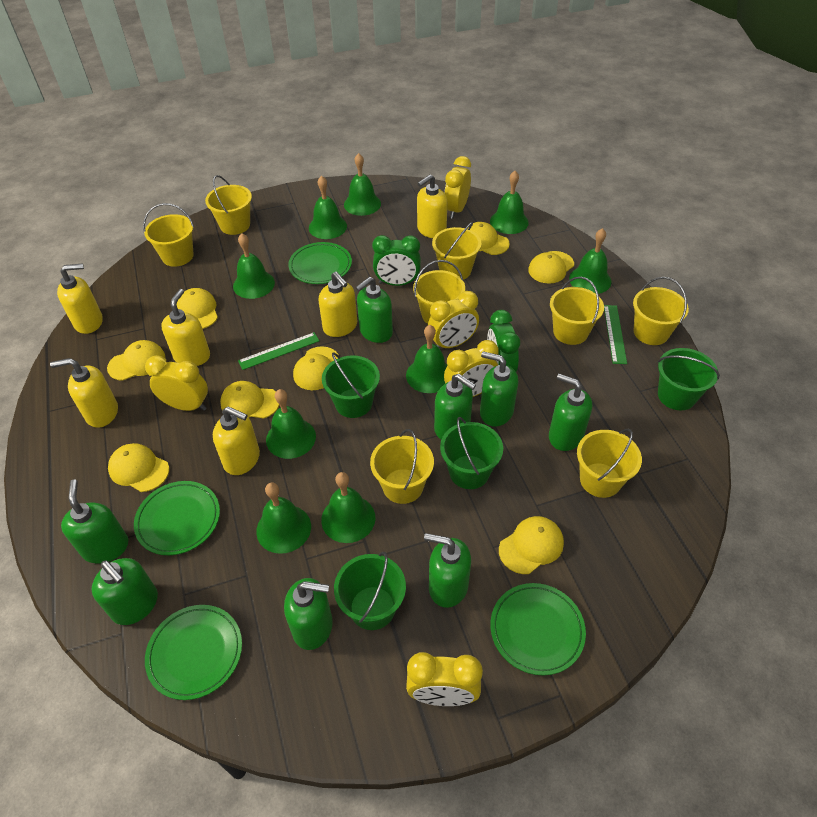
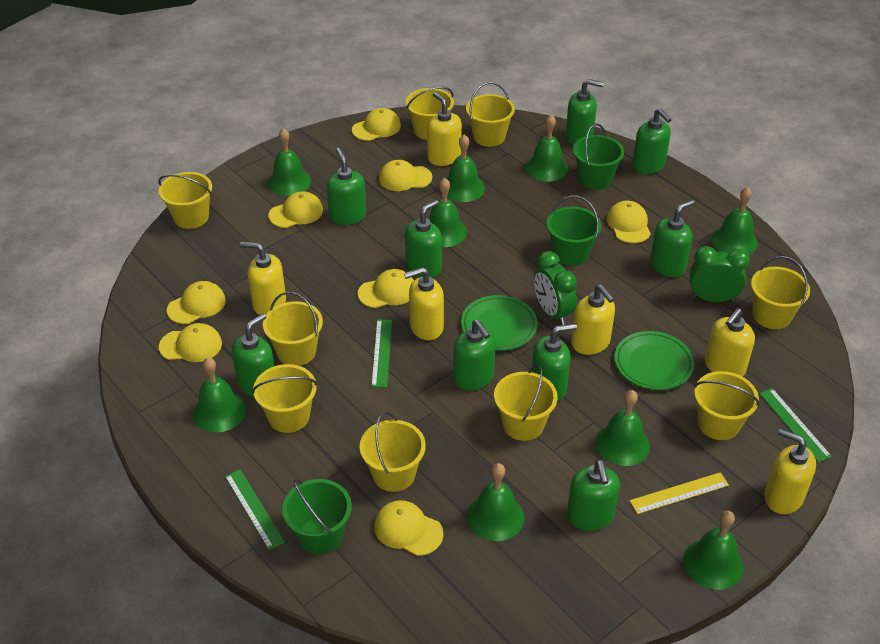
green bucket: 4 -> 3
green plate: 4 -> 2
green ruler: 2 -> 3
green soap dispenser: 8 -> 9
yellow bucket: 8 -> 9
yellow clock: 5 -> 0
yellow ruler: 0 -> 1

